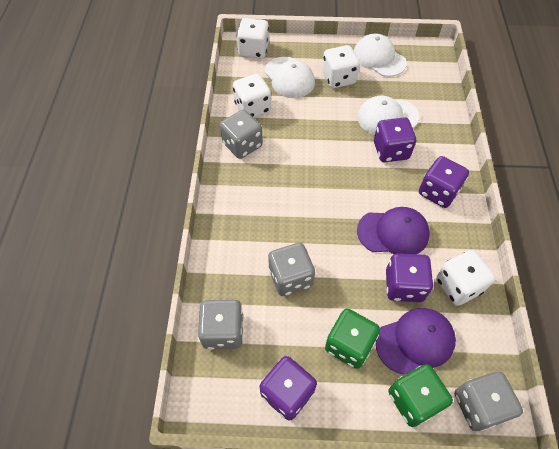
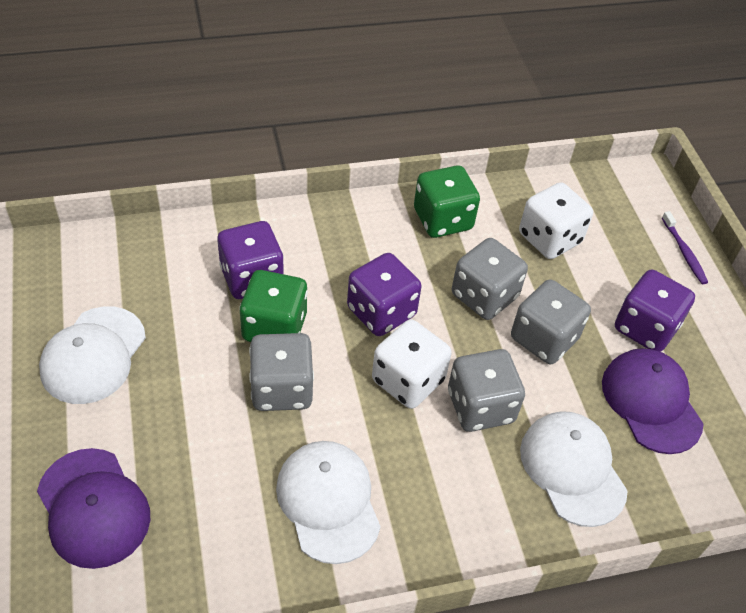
purple dice: 4 -> 3
purple toothbrush: 0 -> 1
white dice: 4 -> 2

